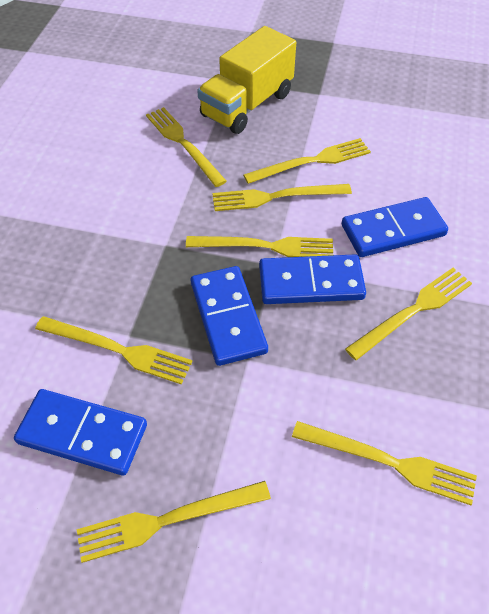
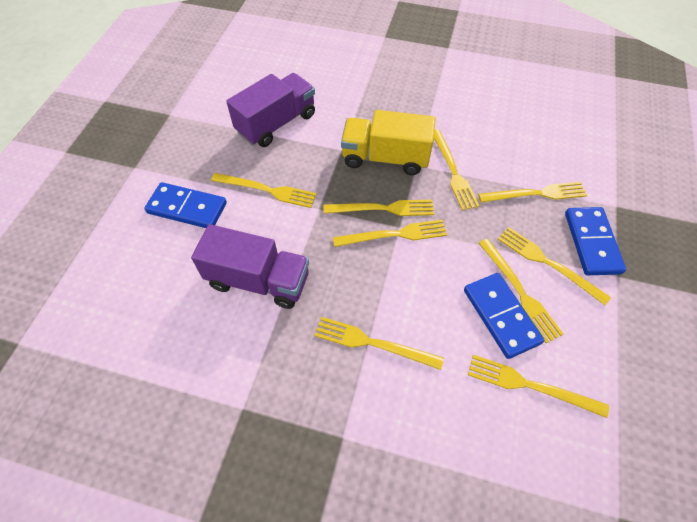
blue domino: 4 -> 3
purple truck: 0 -> 2
yellow fork: 8 -> 9

